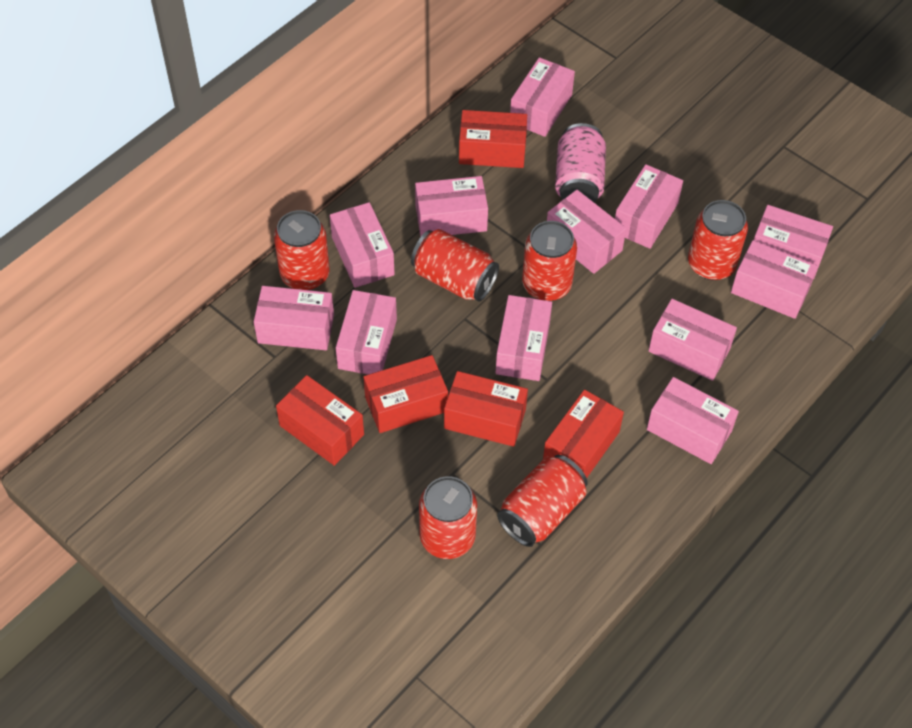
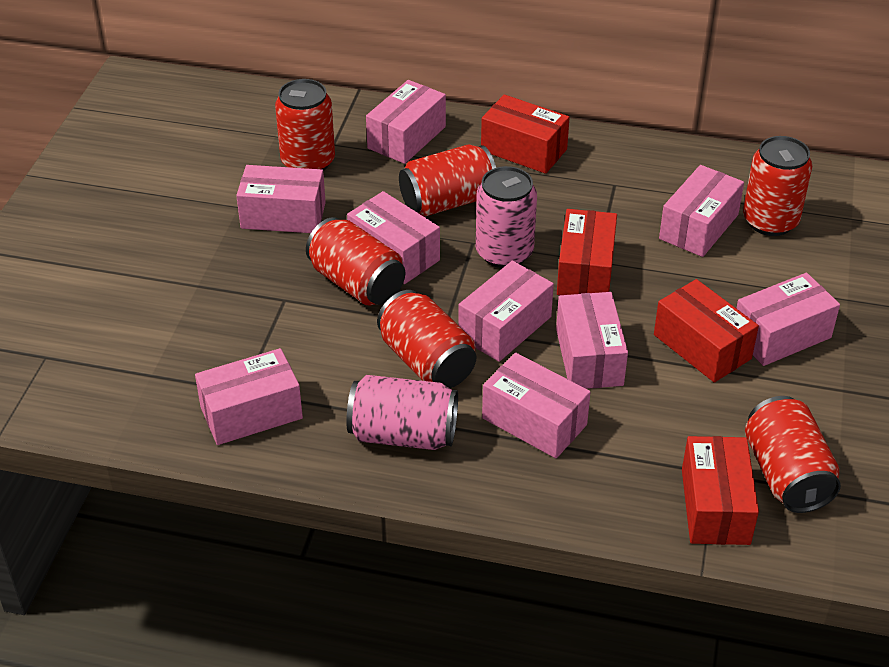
pink box: 12 -> 9
pink can: 1 -> 2
red box: 5 -> 4

